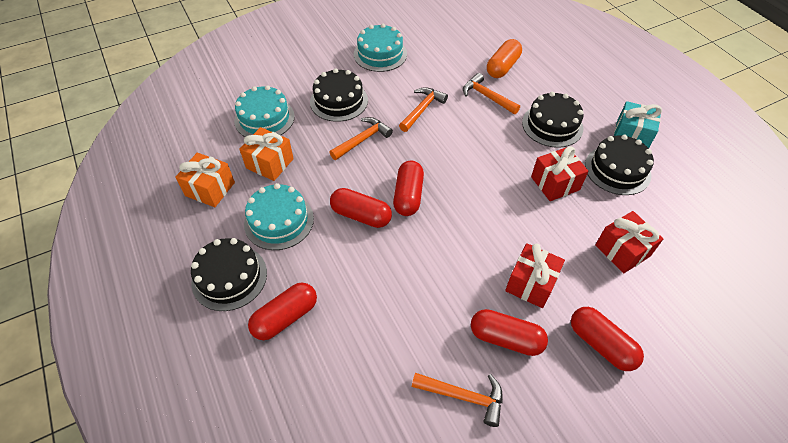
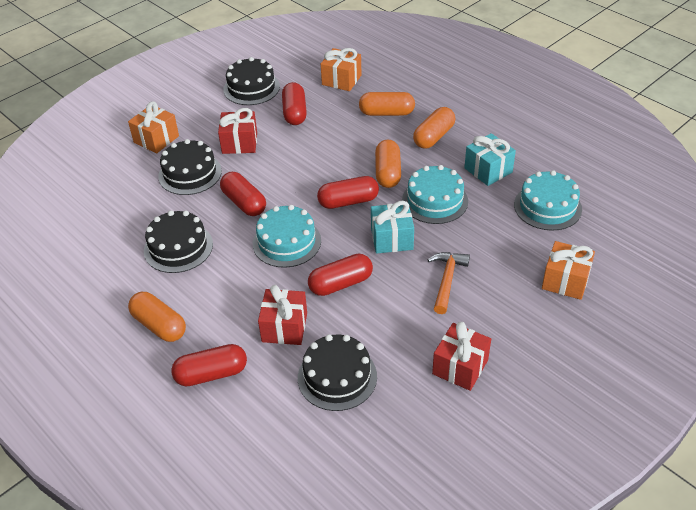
orange capsule: 1 -> 4
orange gift: 2 -> 3
orange hammer: 4 -> 1
turquoise gift: 1 -> 2

